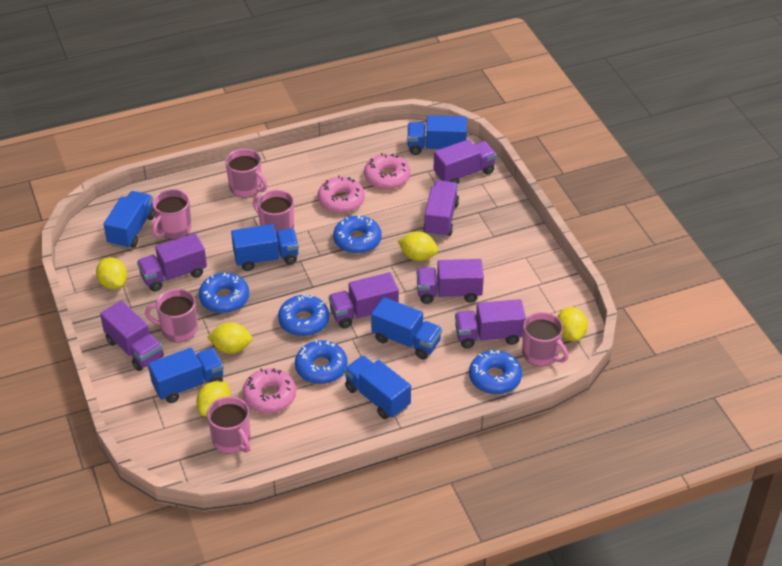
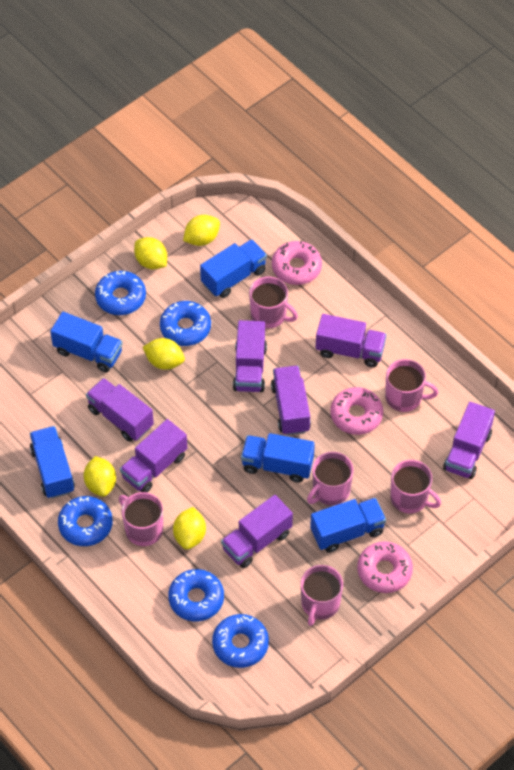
blue truck: 6 -> 5

